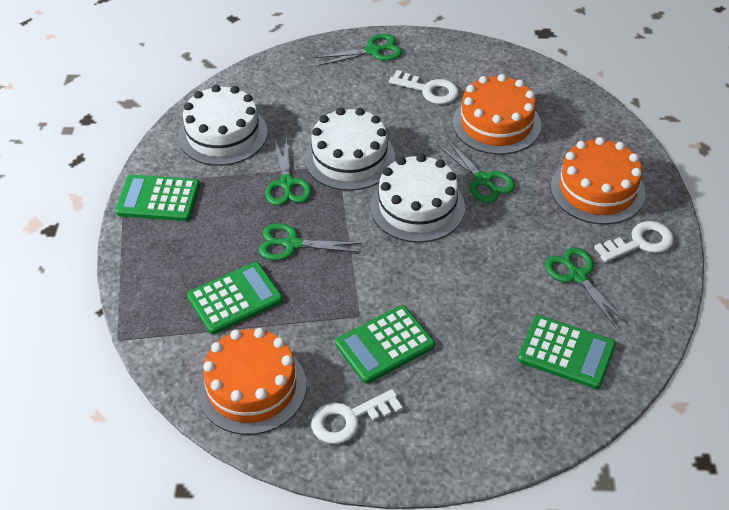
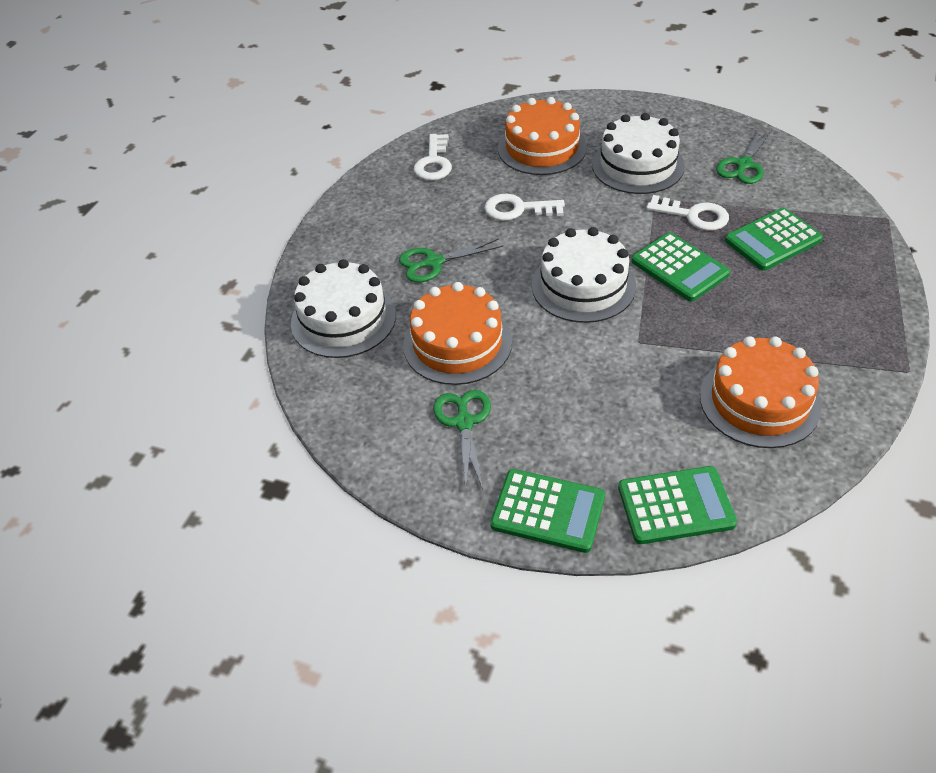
green scissors: 5 -> 3

